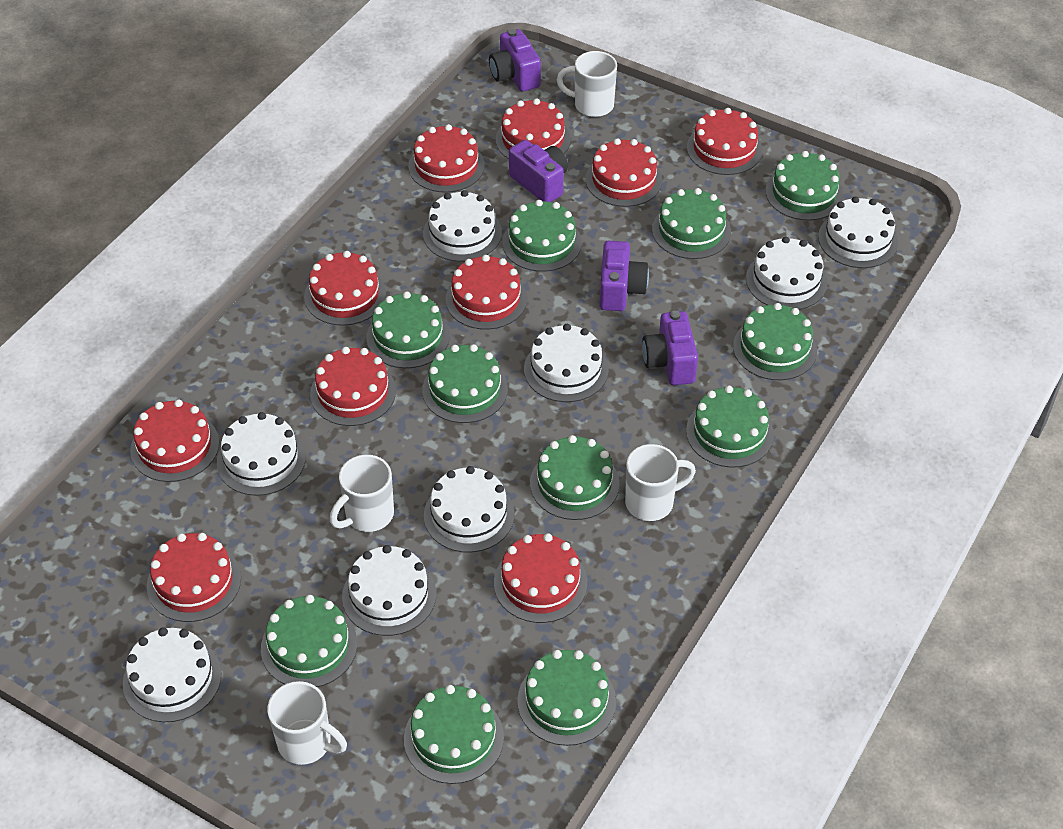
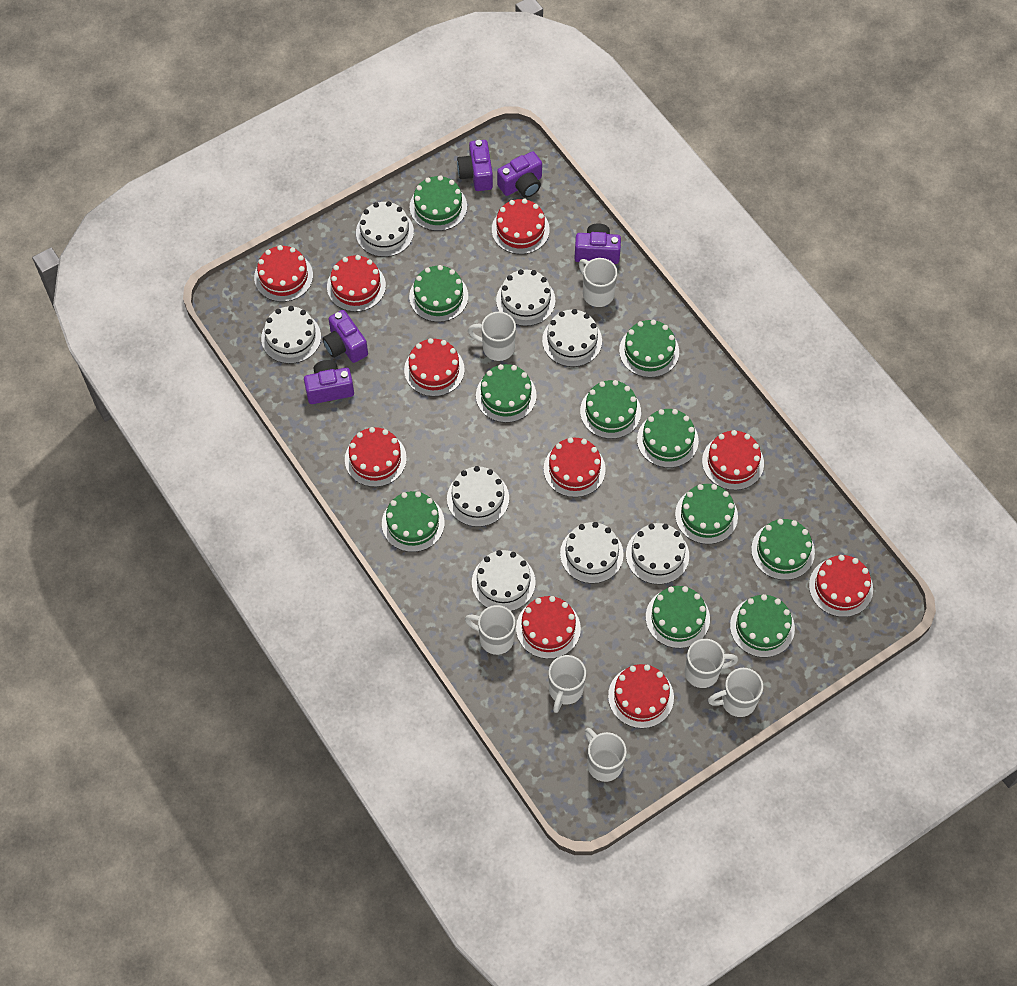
purple camera: 4 -> 5
white mug: 4 -> 7

